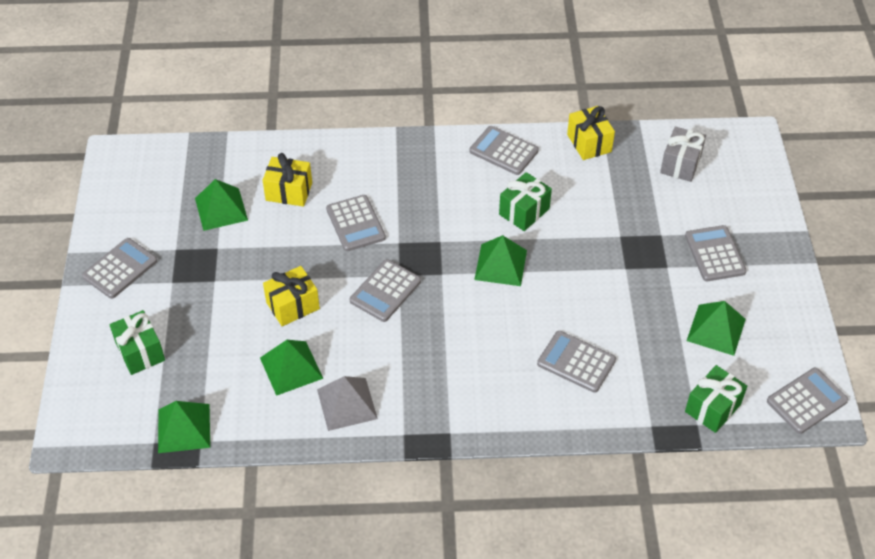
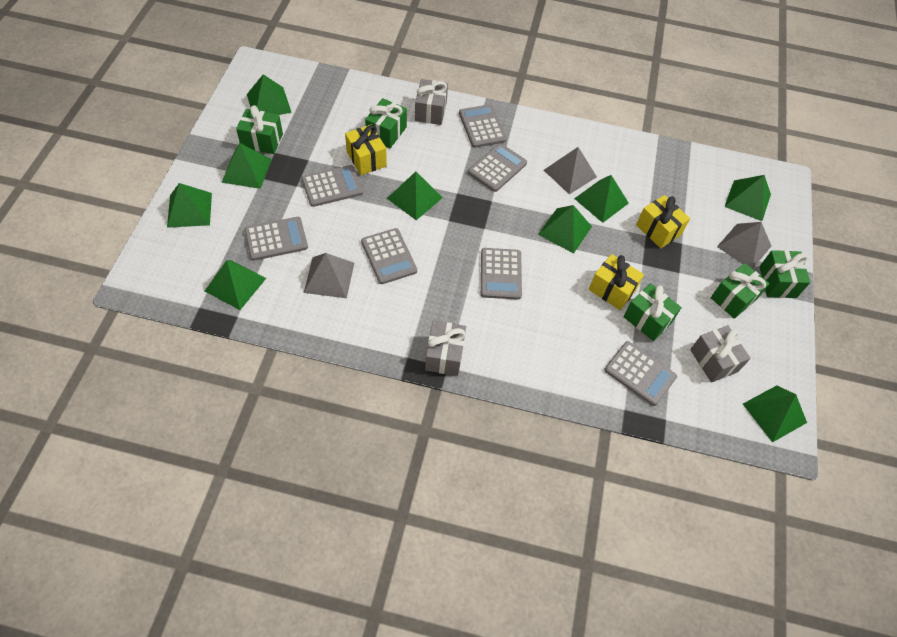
green gift: 3 -> 5
green pyramid: 5 -> 9
grey gift: 1 -> 3
grey pyramid: 1 -> 3

